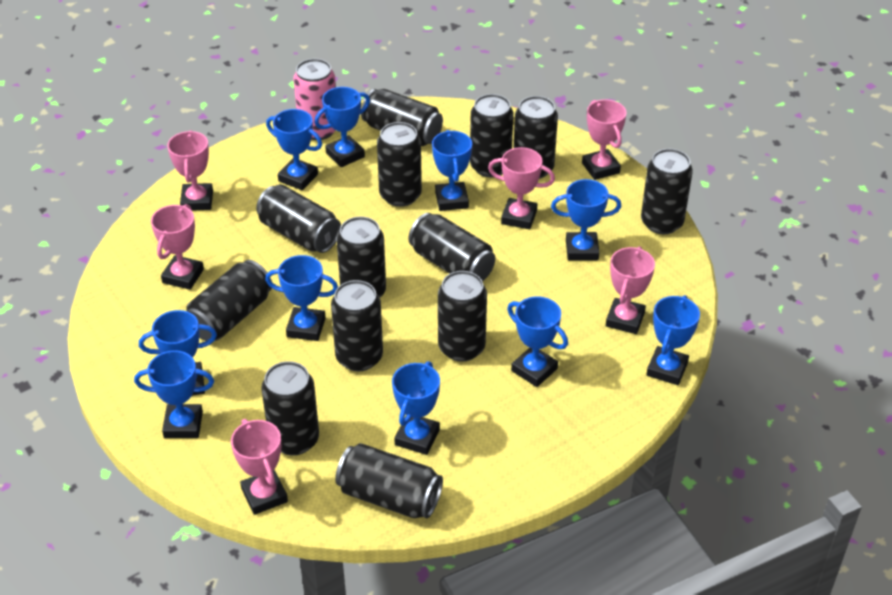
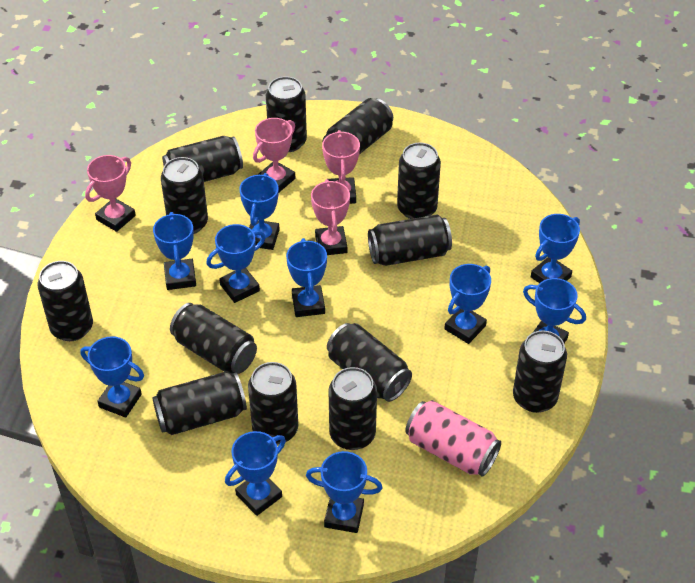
pink trophy: 6 -> 4

